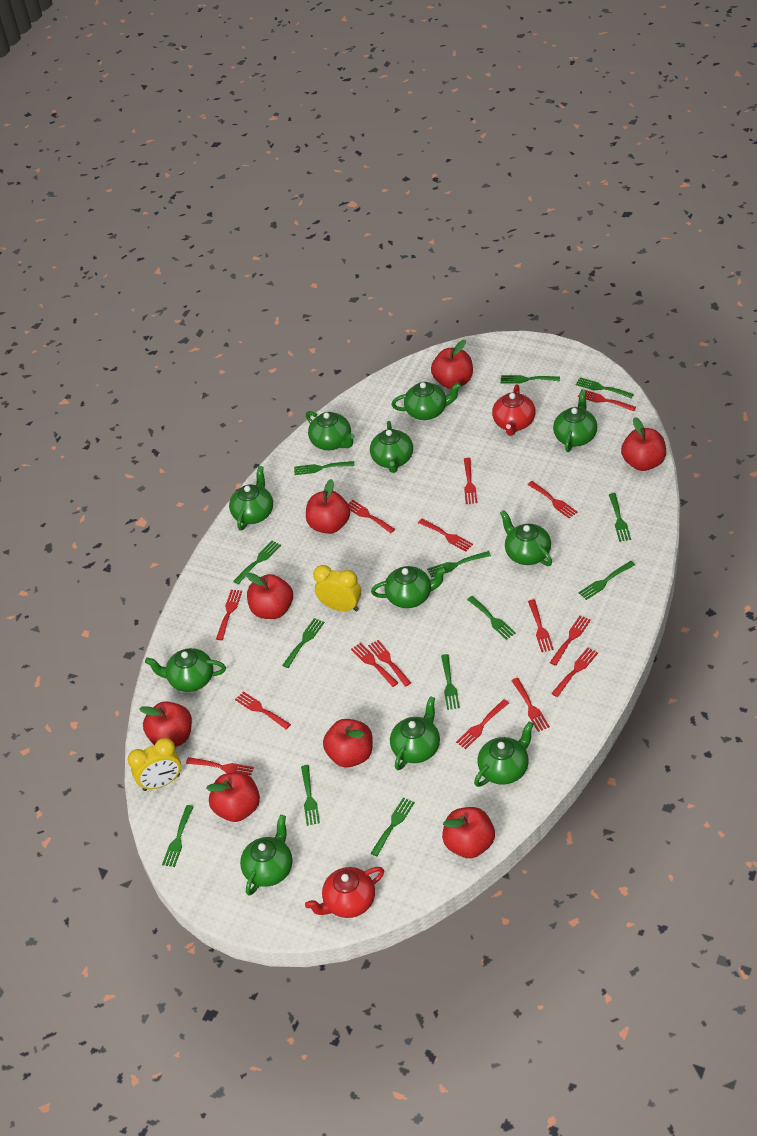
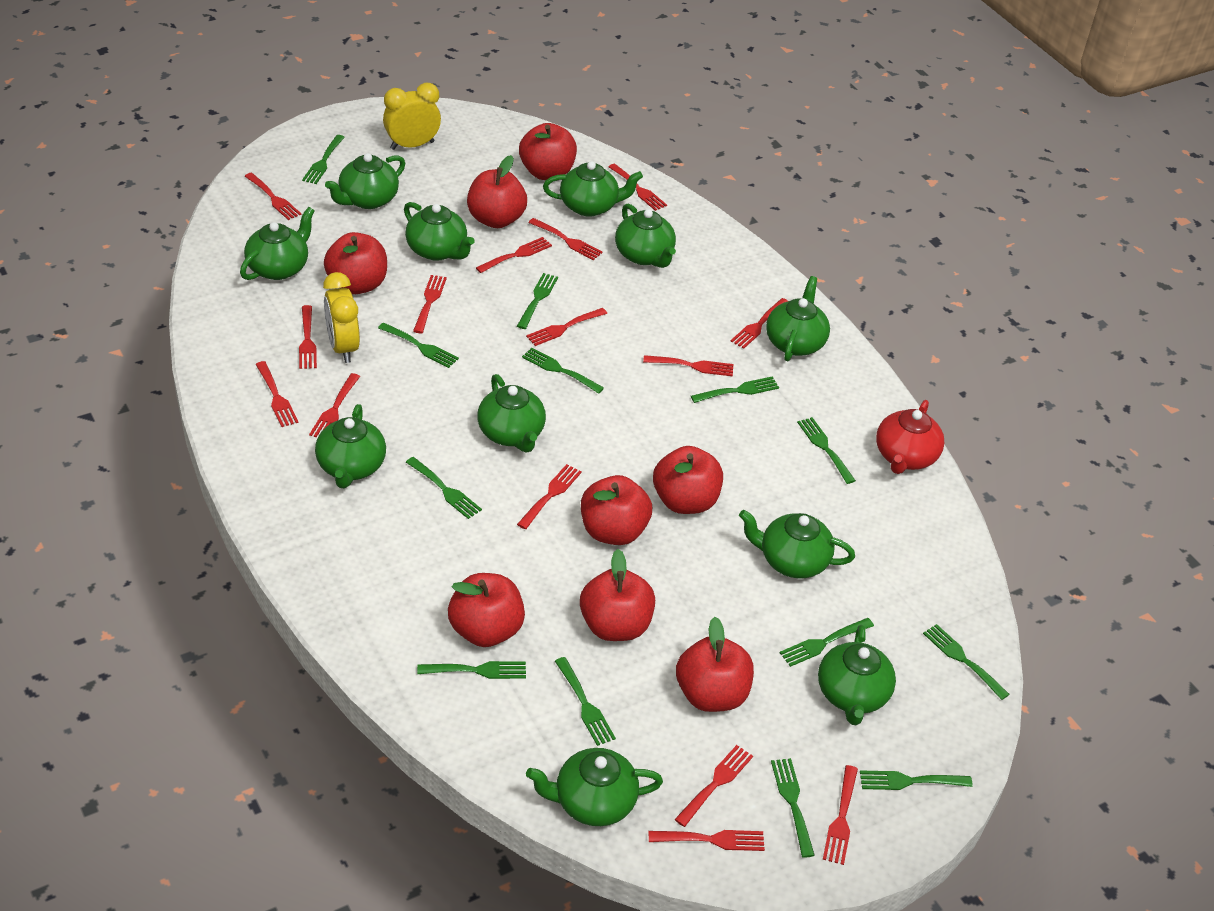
red teapot: 2 -> 1

